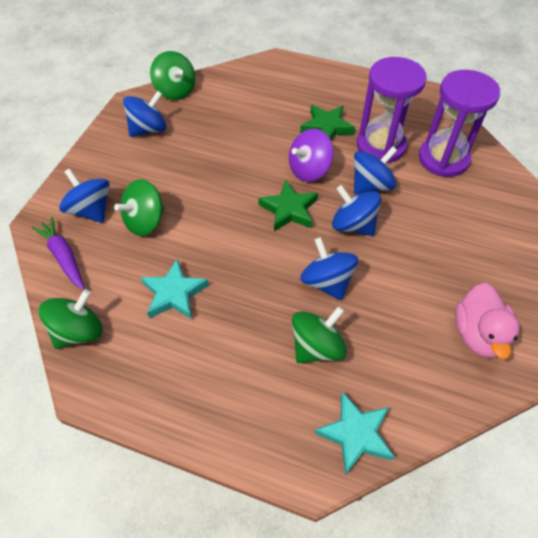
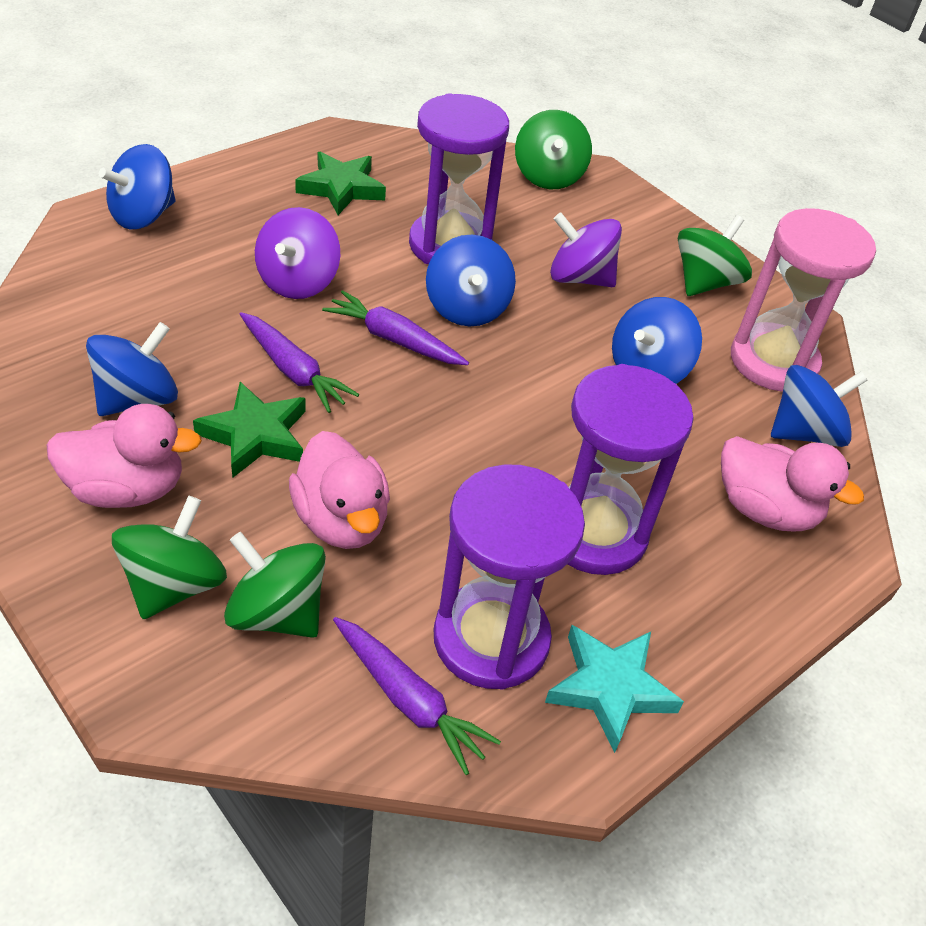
pink duck: 1 -> 3
pink hourglass: 0 -> 1
purple carrot: 1 -> 3
purple hourglass: 2 -> 3
purple spinning top: 1 -> 2
turquoise star: 2 -> 1

